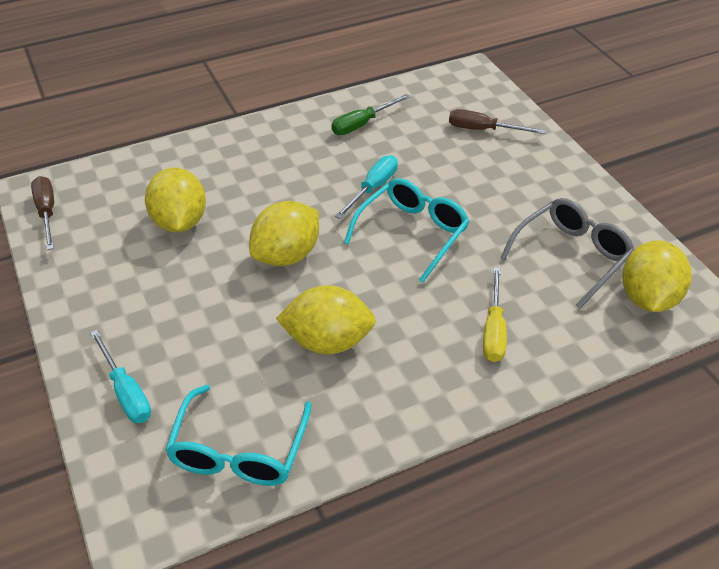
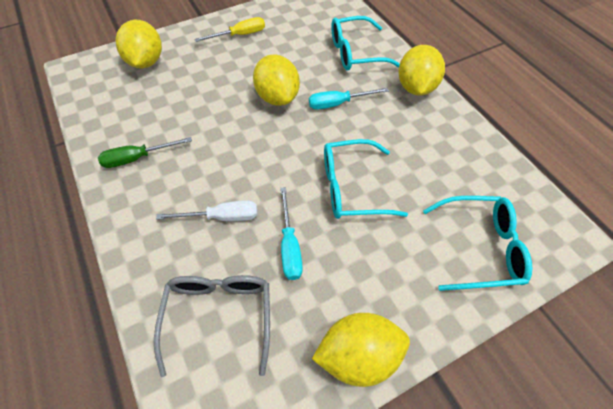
brown screwdriver: 2 -> 0
turquoise glasses: 2 -> 3
white screwdriver: 0 -> 1

